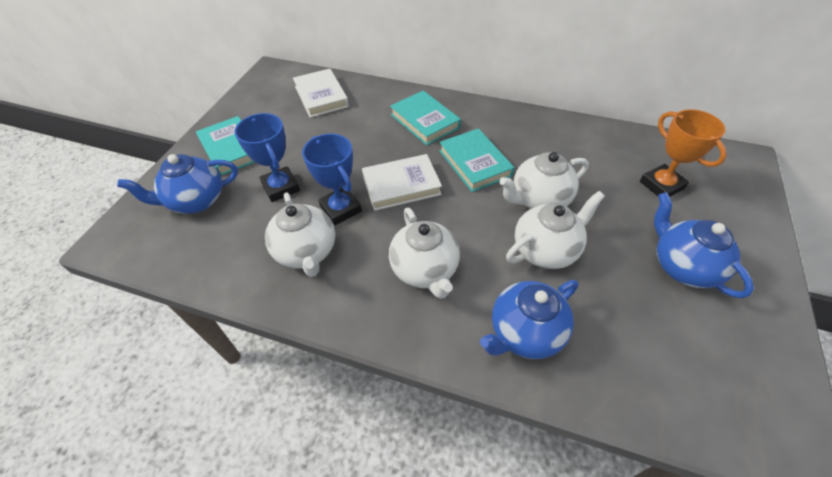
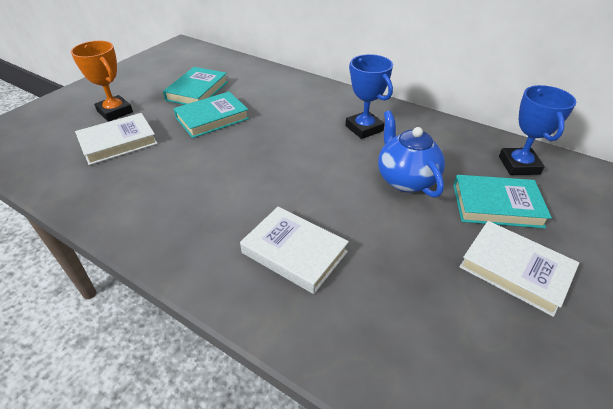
blue teapot: 3 -> 1
white book: 2 -> 3
white teapot: 4 -> 0

